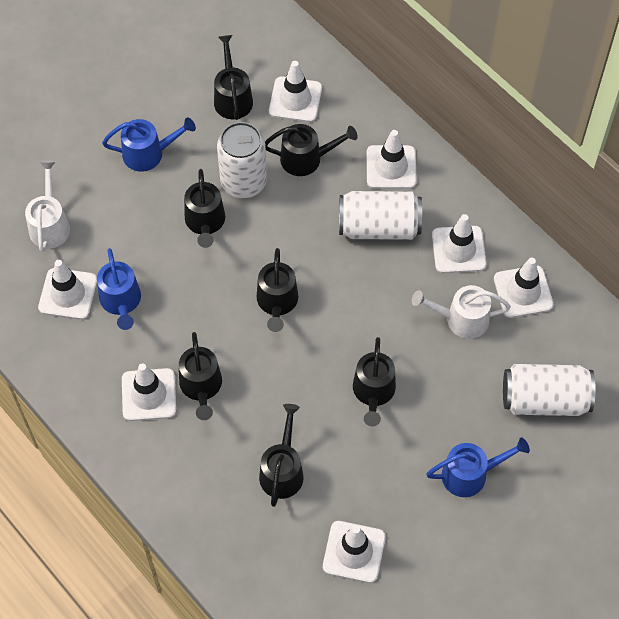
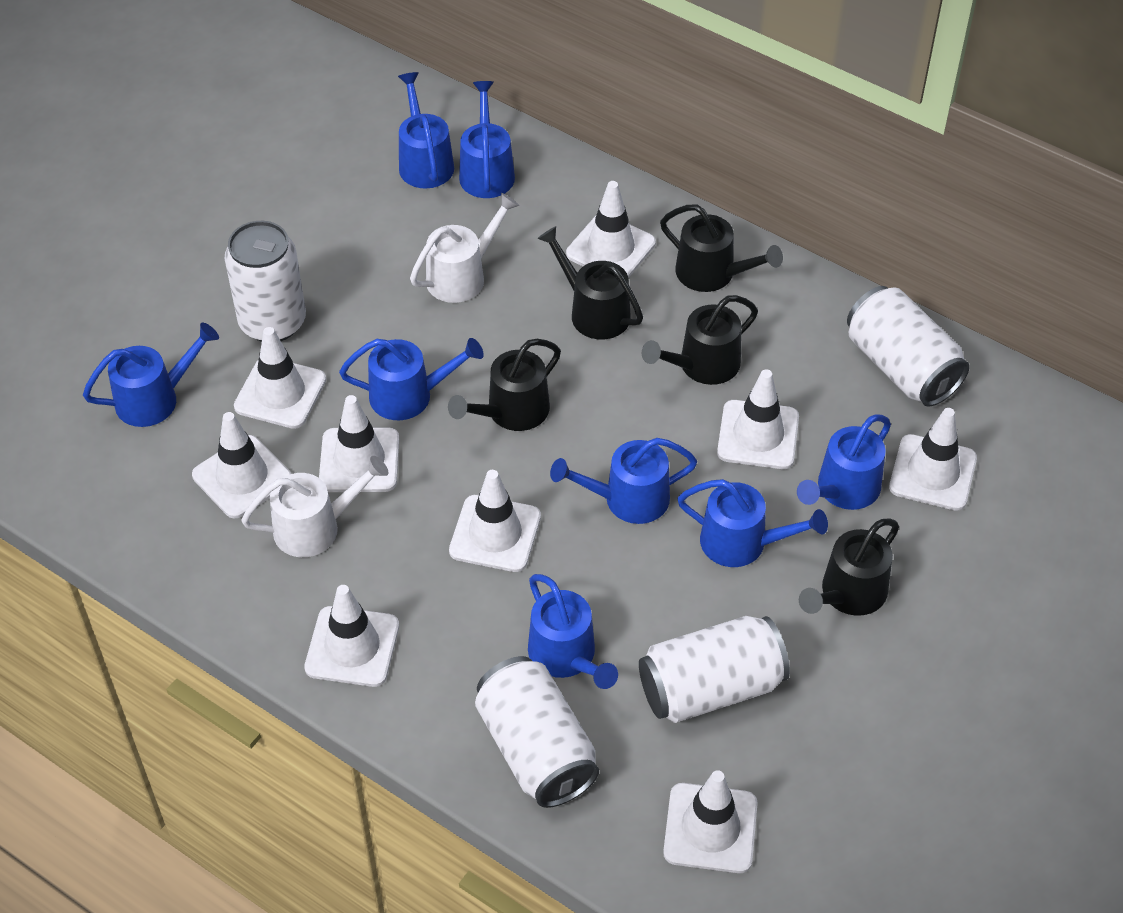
black watering can: 7 -> 5
blue watering can: 3 -> 8
white can: 3 -> 4
white traffic cone: 7 -> 9

